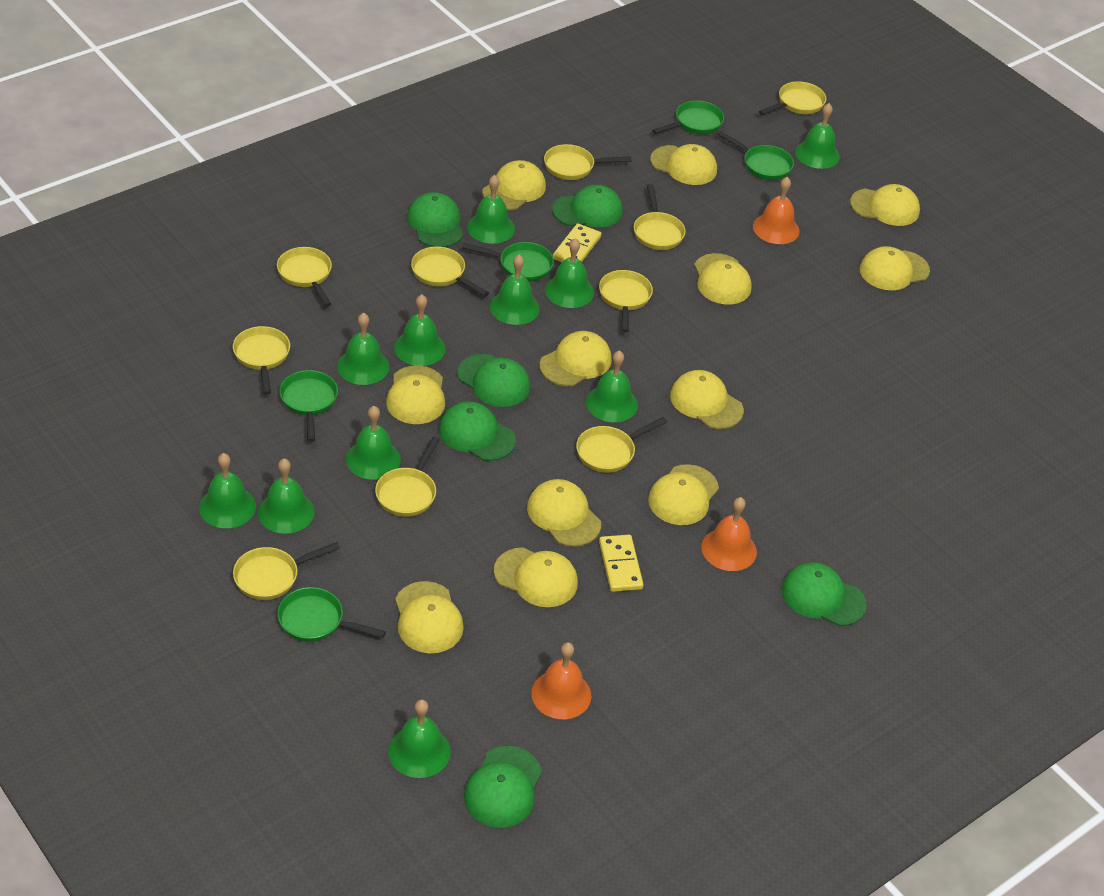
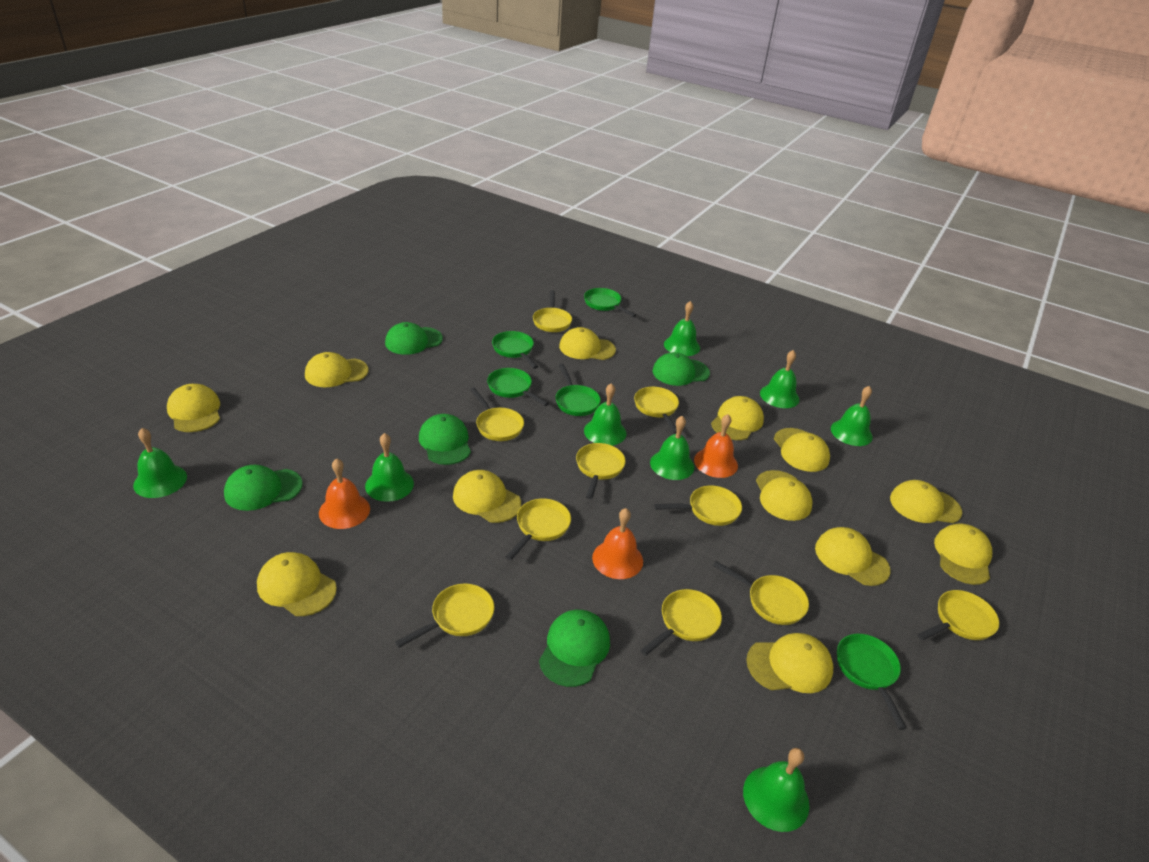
green bell: 11 -> 8
green cap: 6 -> 5
yellow domino: 2 -> 0

